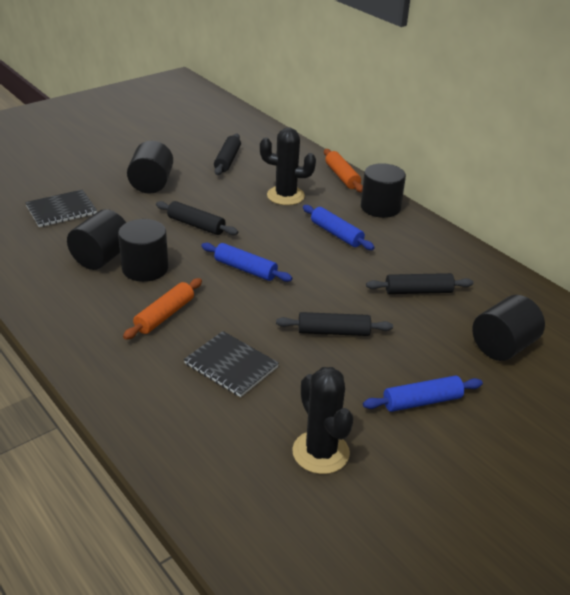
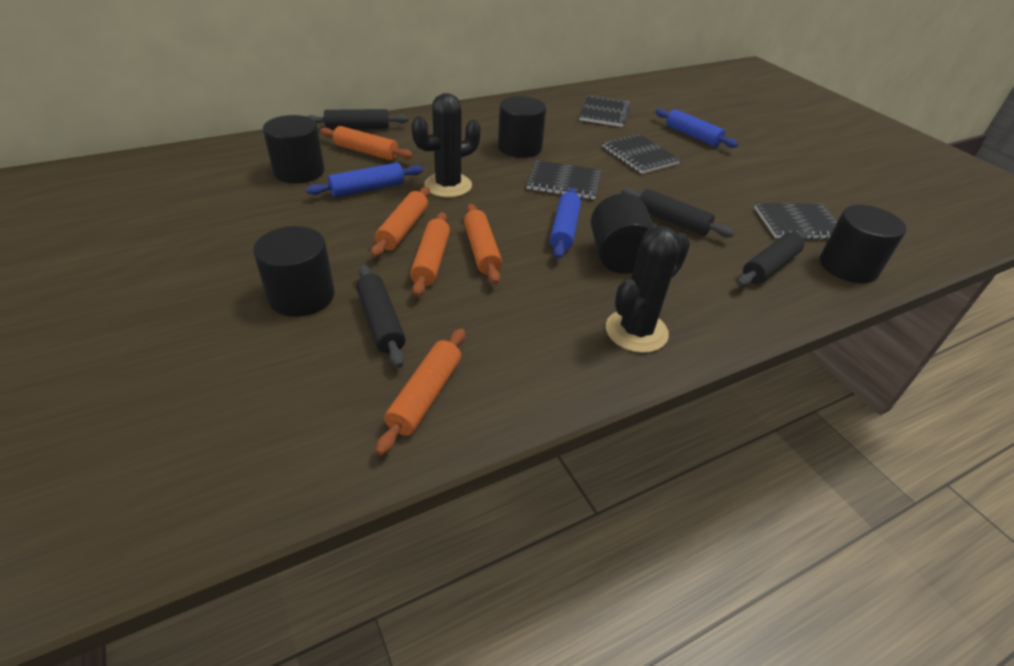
black notebook: 2 -> 4
orange rolling pin: 2 -> 5

